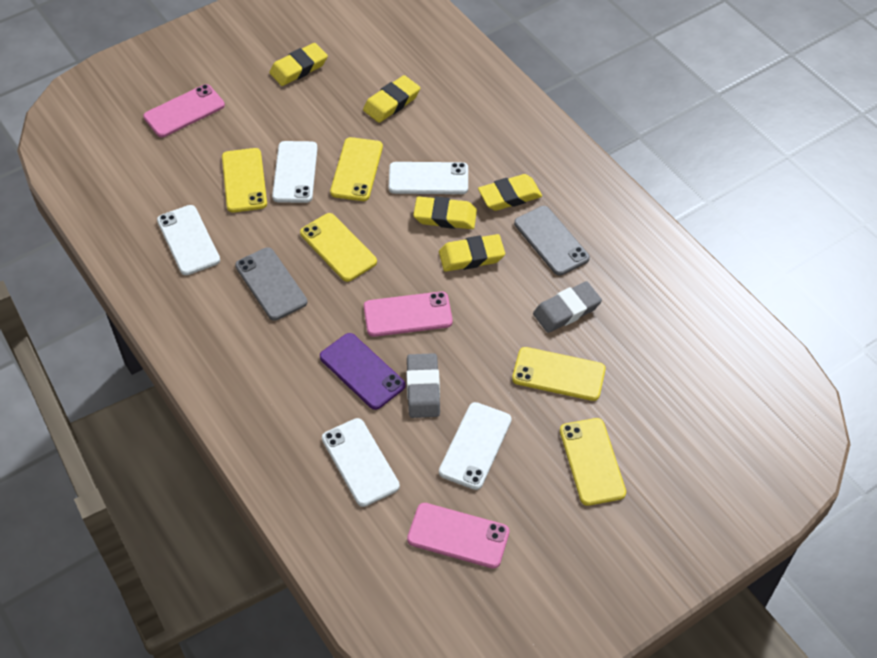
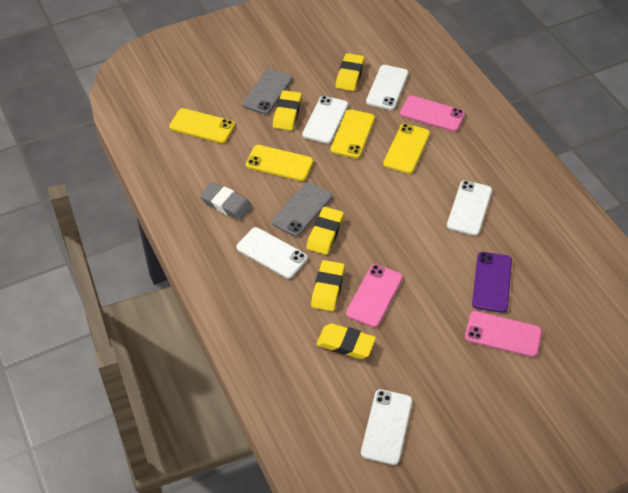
grey eraser: 2 -> 1
yellow phone: 5 -> 4

